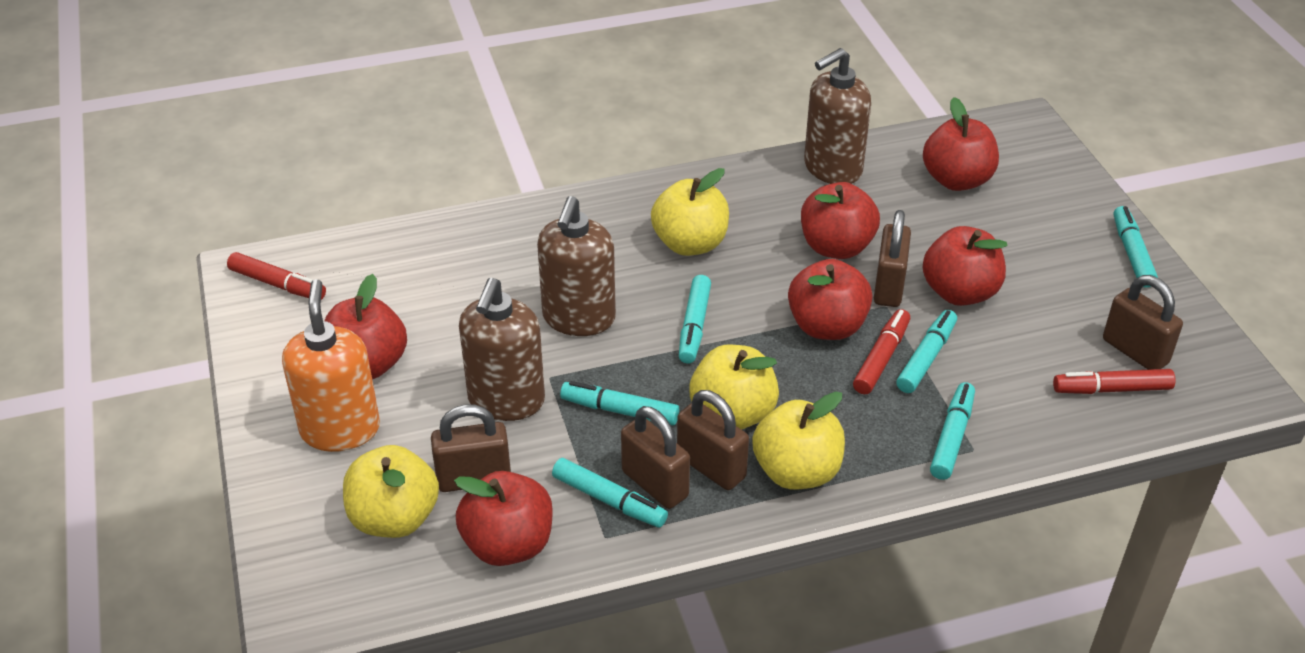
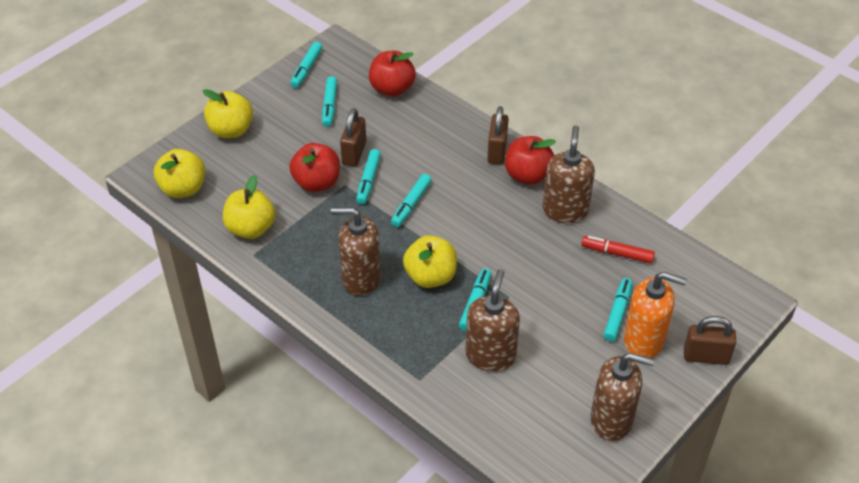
brown padlock: 5 -> 3
brown soap dispenser: 3 -> 4
red apple: 6 -> 3
red marker: 3 -> 1

